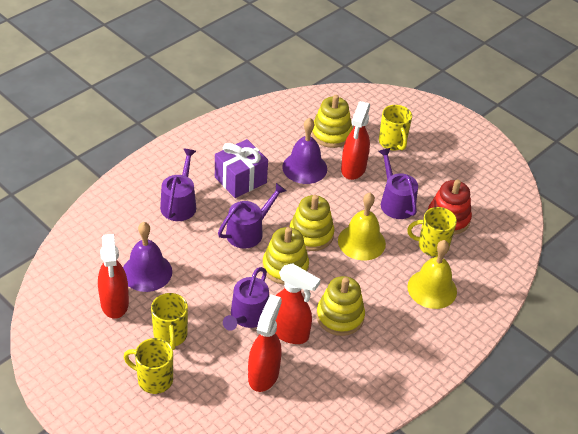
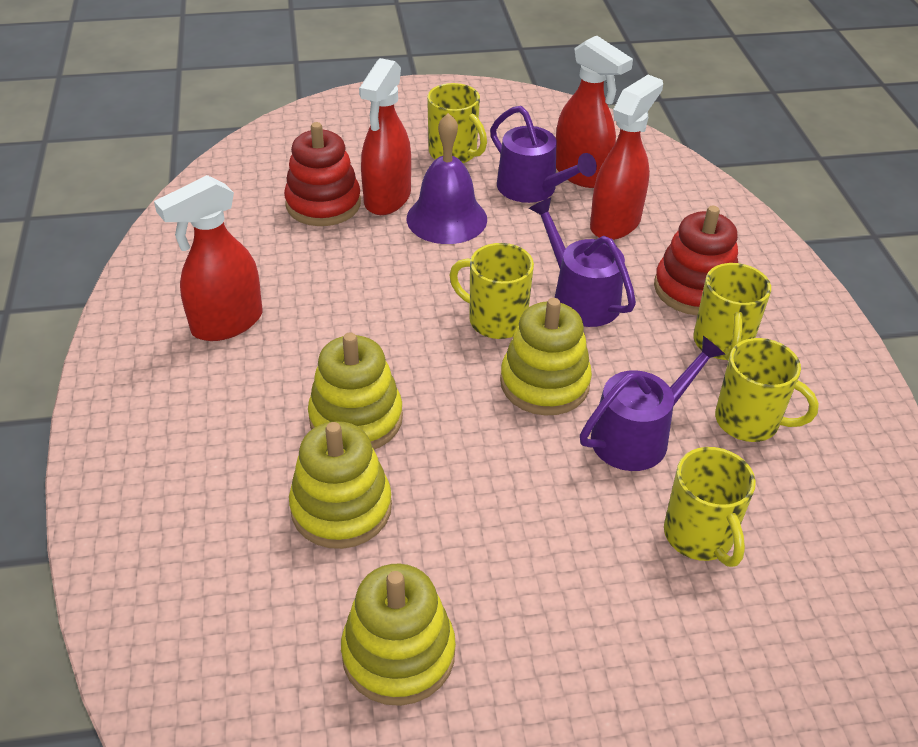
purple bell: 2 -> 1
purple gift: 1 -> 0
purple watering can: 4 -> 3
red stacking toy: 1 -> 2
yellow bell: 2 -> 0
yellow mug: 4 -> 5

